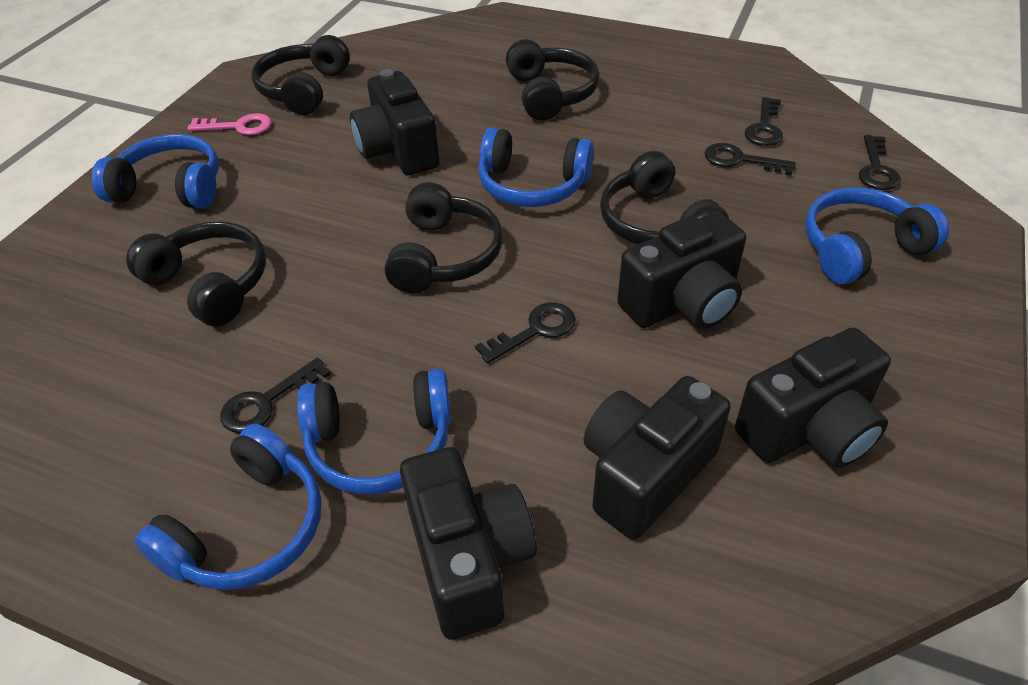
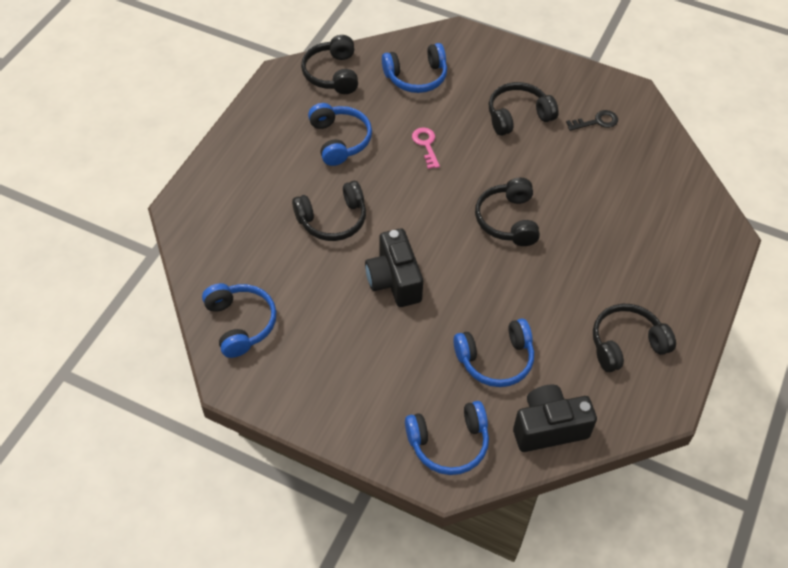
black camera: 5 -> 2
black key: 5 -> 1

